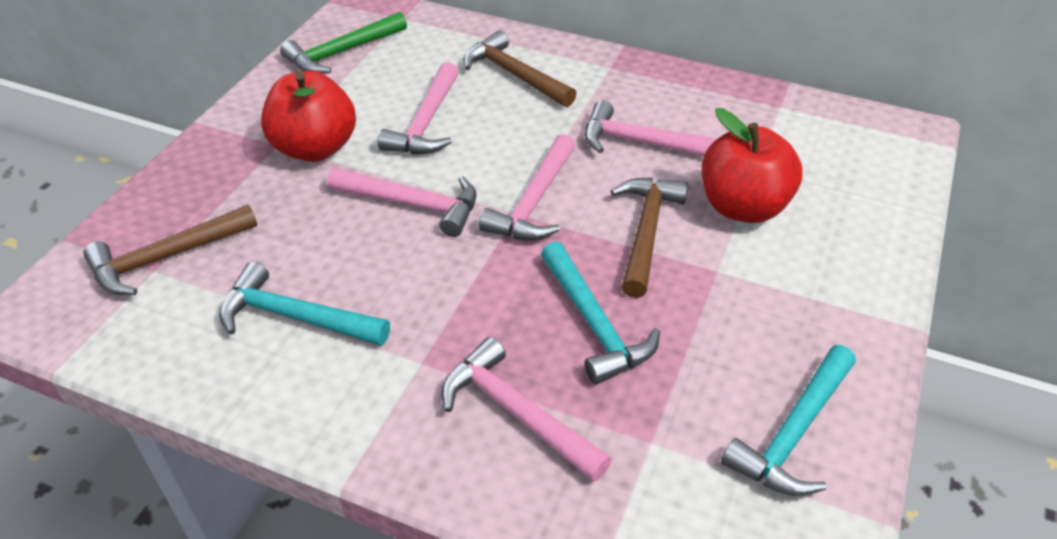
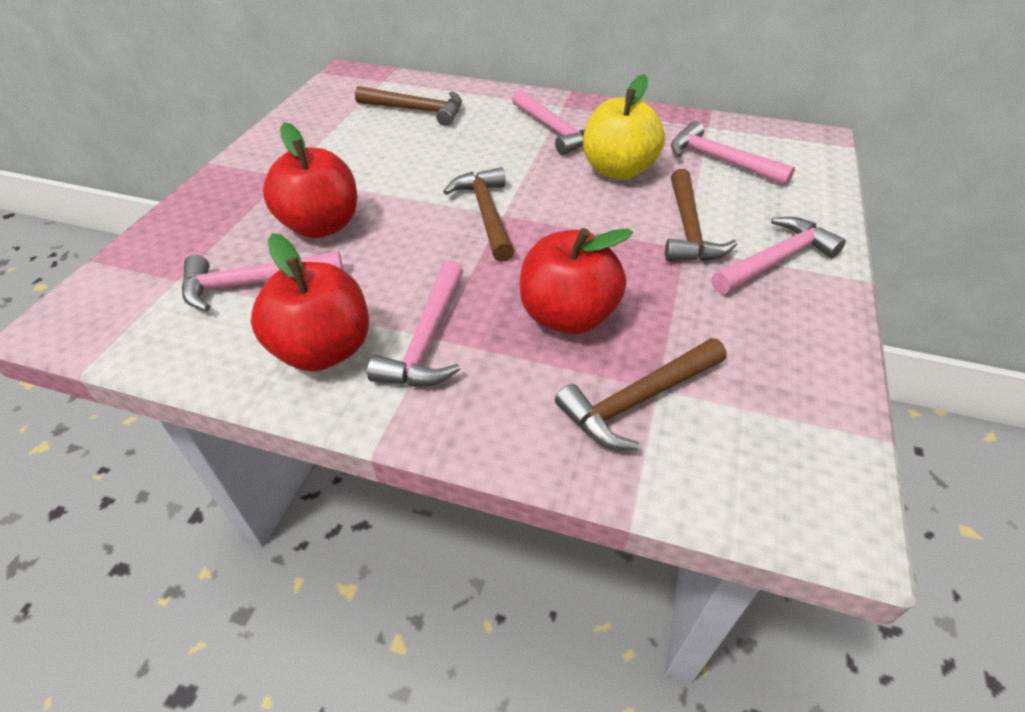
brown hammer: 3 -> 4
green hammer: 1 -> 0
red apple: 2 -> 3
turquoise hammer: 3 -> 0
yellow apple: 0 -> 1

